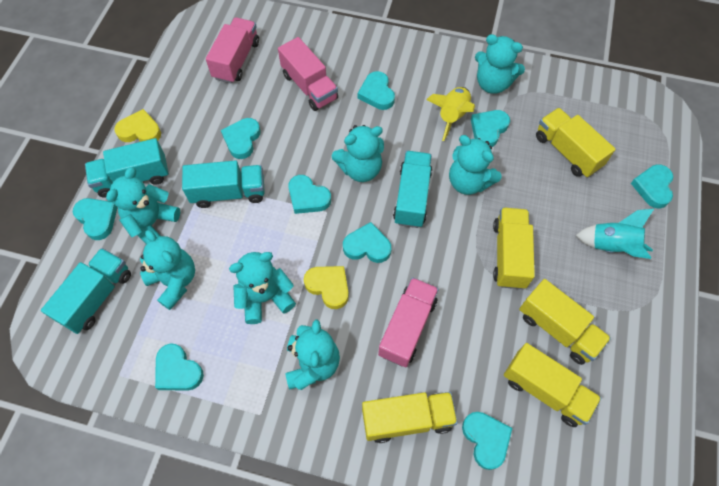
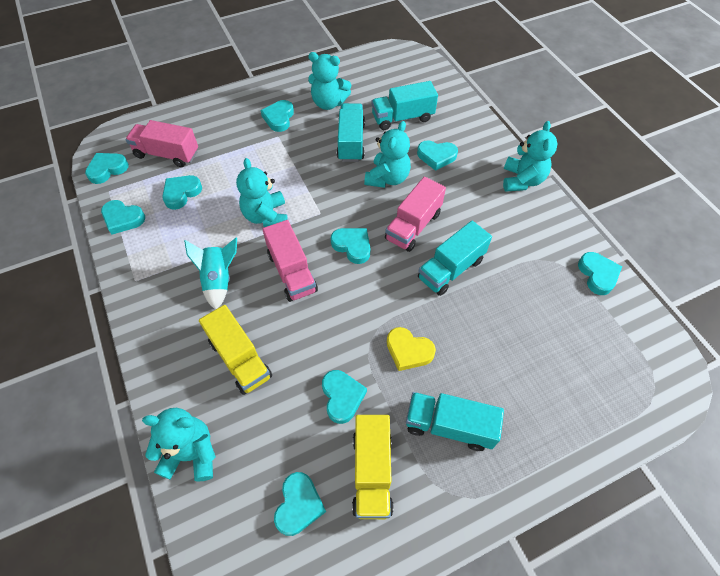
turquoise teddy bear: 7 -> 5
yellow heart: 2 -> 1
yellow rocket: 1 -> 0
yellow truck: 5 -> 2

